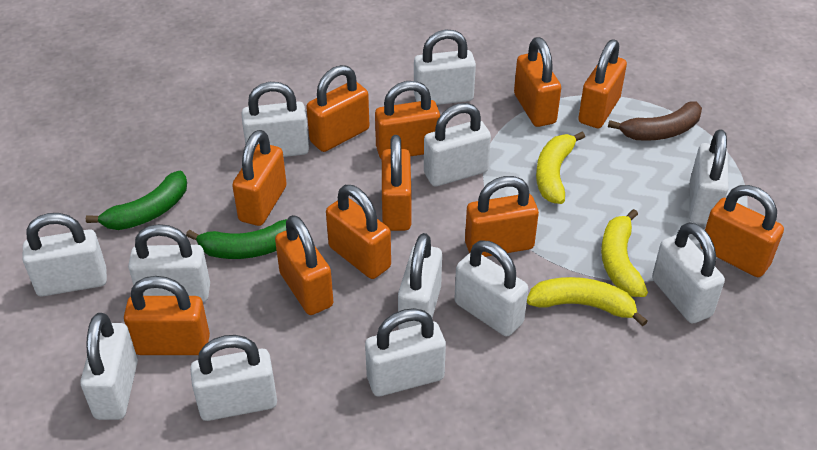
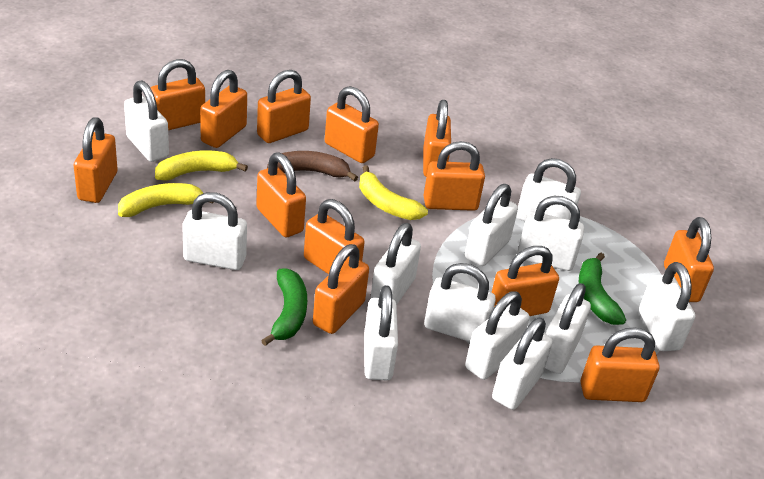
orange padlock: 11 -> 13

